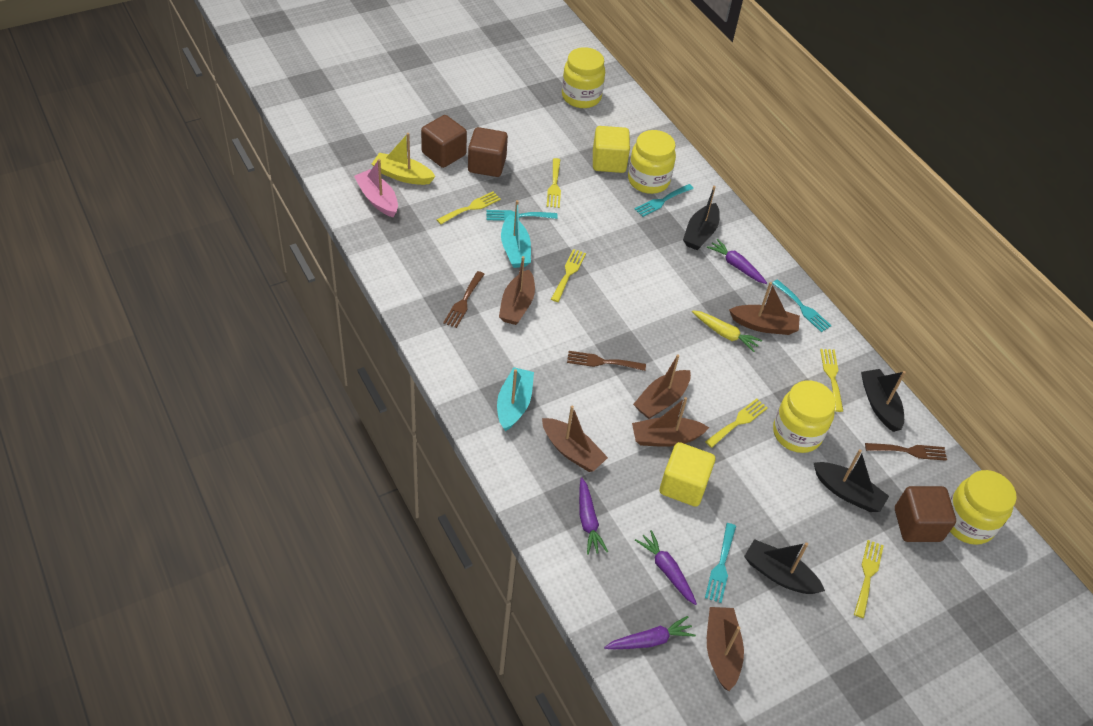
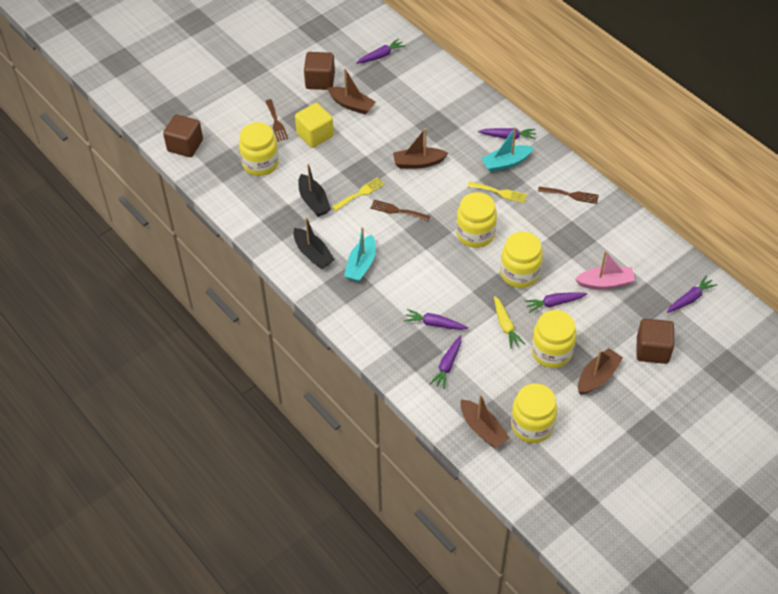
black boat: 4 -> 2
brown boat: 6 -> 4
purple carrot: 4 -> 6
turquoise fork: 4 -> 0
yellow boat: 1 -> 0
yellow cube: 2 -> 1
yellow fork: 6 -> 2
yellow jar: 4 -> 5

